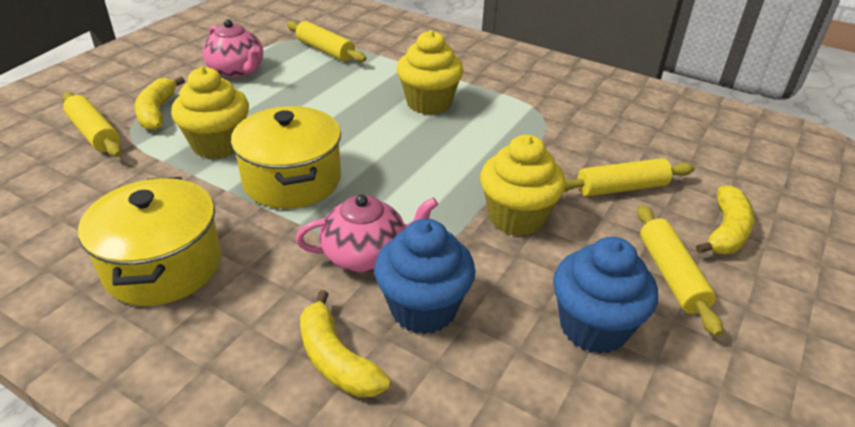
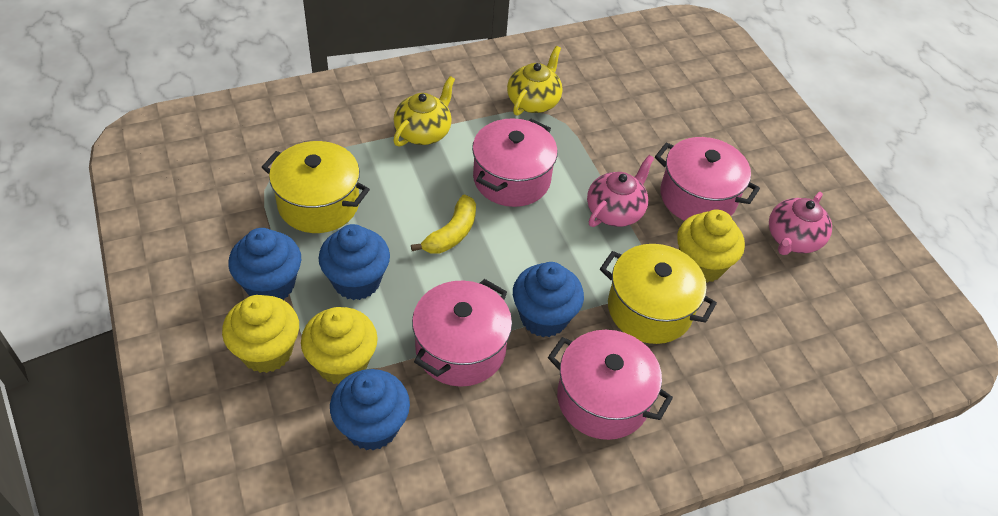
blue cupcake: 2 -> 4
pink pot: 0 -> 4
yellow banana: 3 -> 1
yellow rolling pin: 4 -> 0
yellow teapot: 0 -> 2

